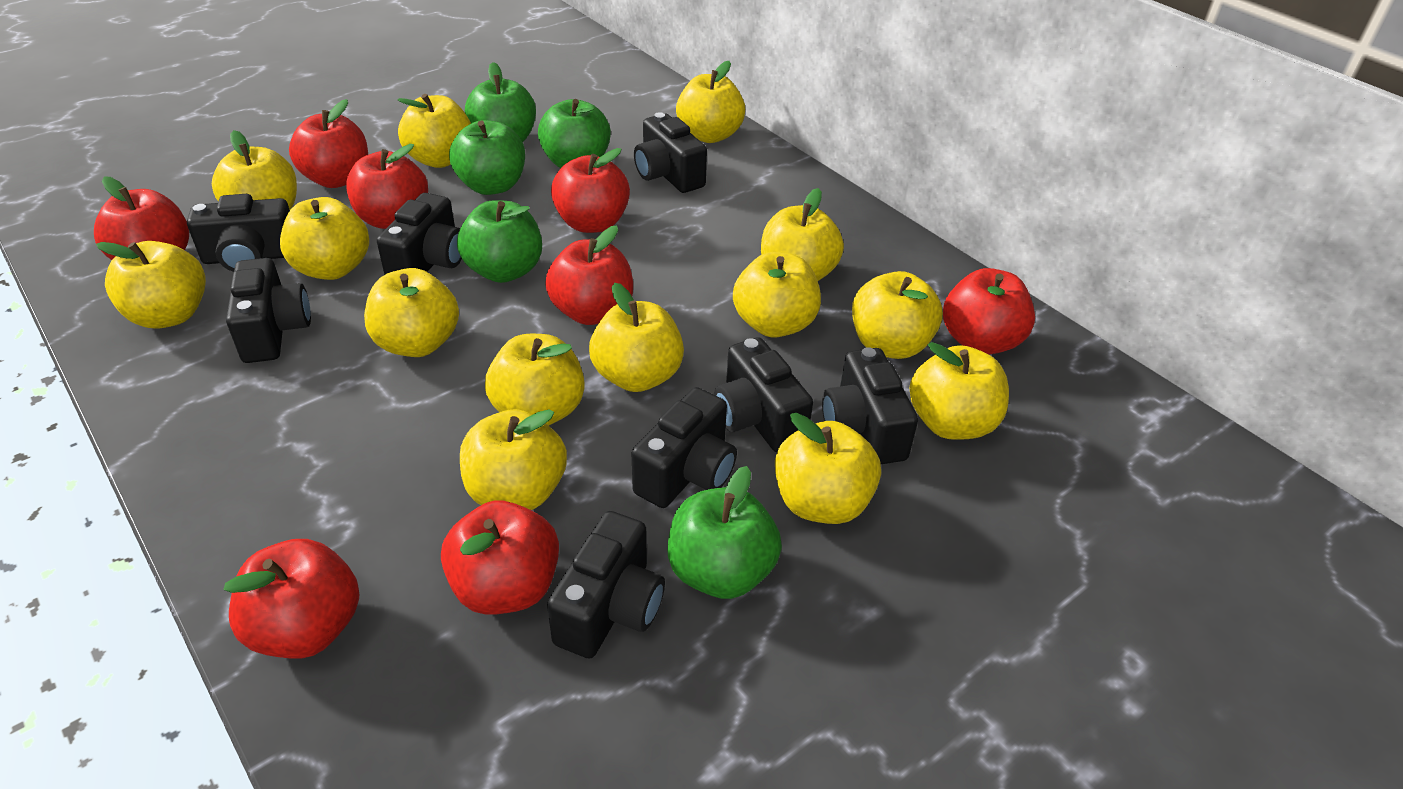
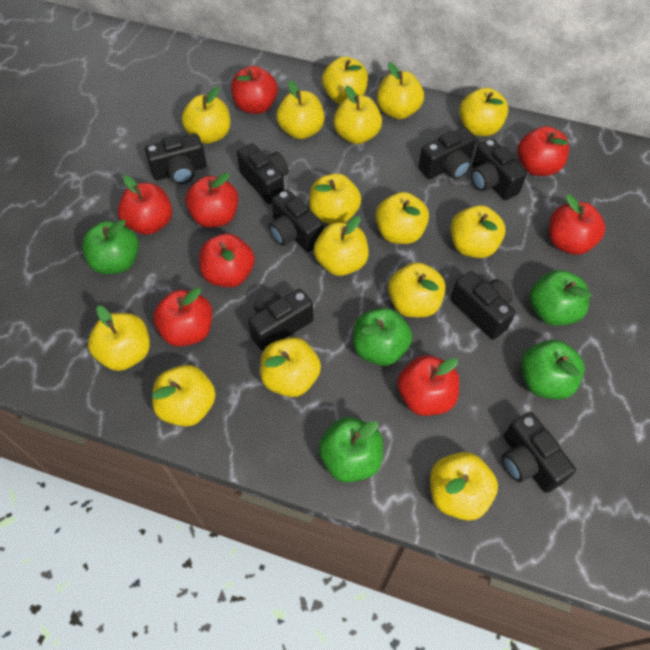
yellow apple: 14 -> 15

